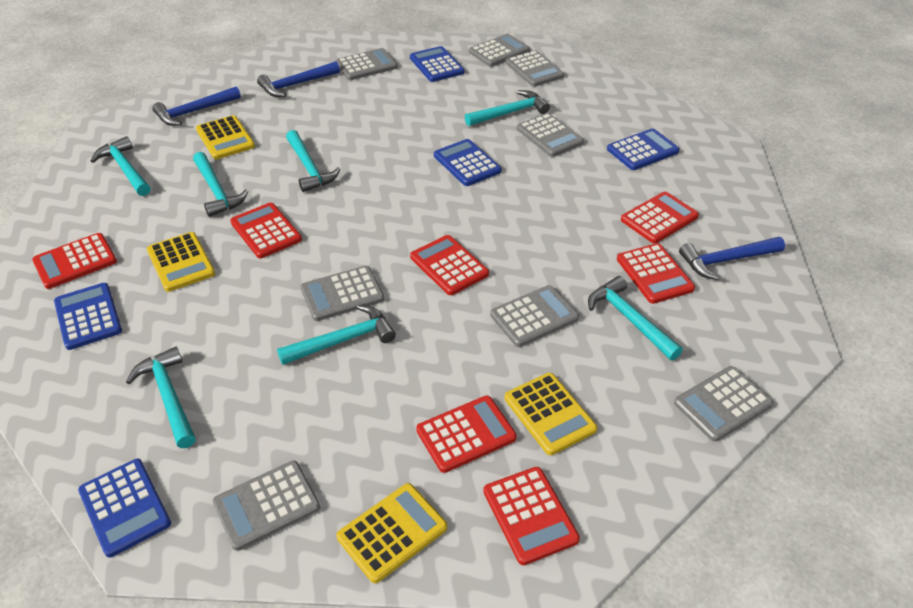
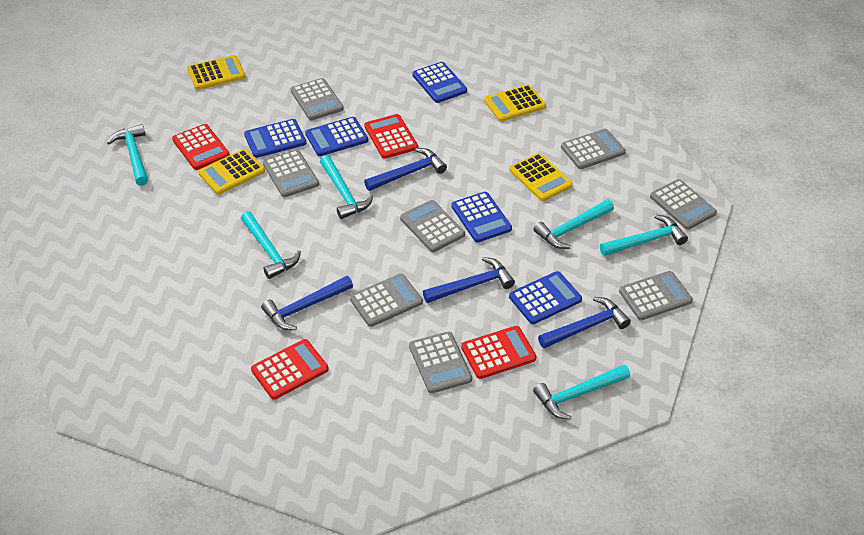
blue hammer: 3 -> 4
red calculator: 7 -> 4
turquoise hammer: 7 -> 6

